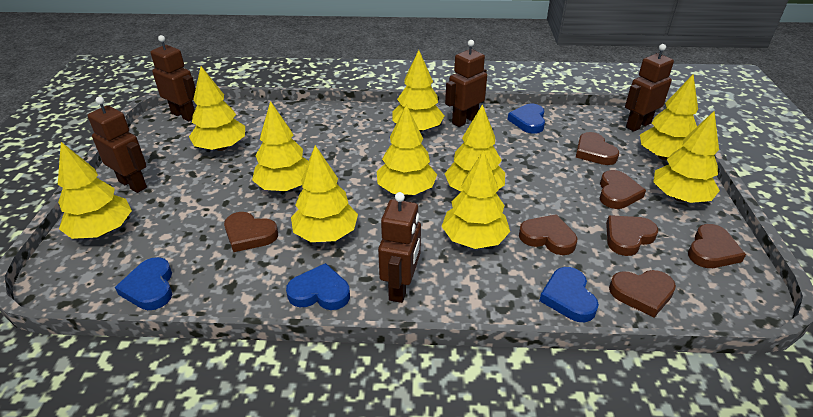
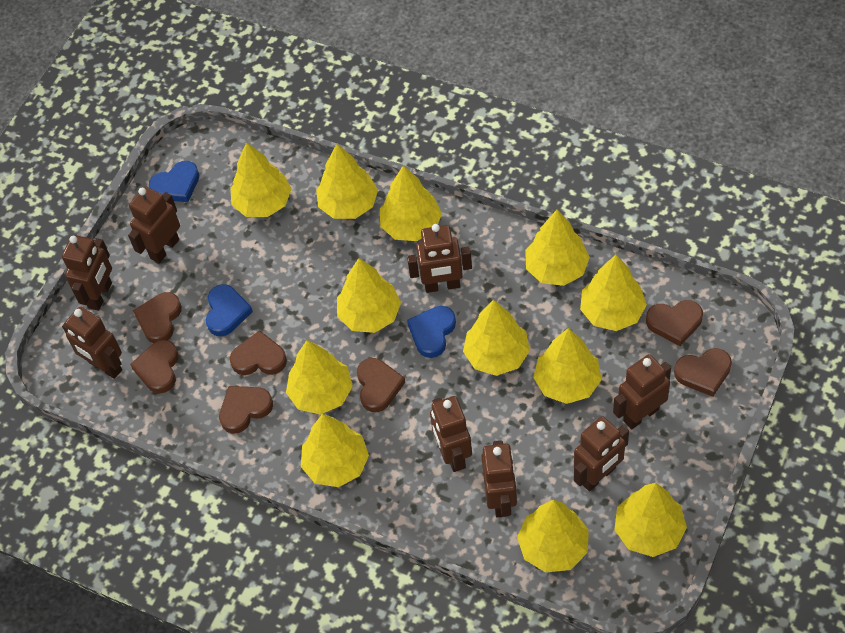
blue heart: 4 -> 3
brown robot: 5 -> 8
yellow tree: 10 -> 12

